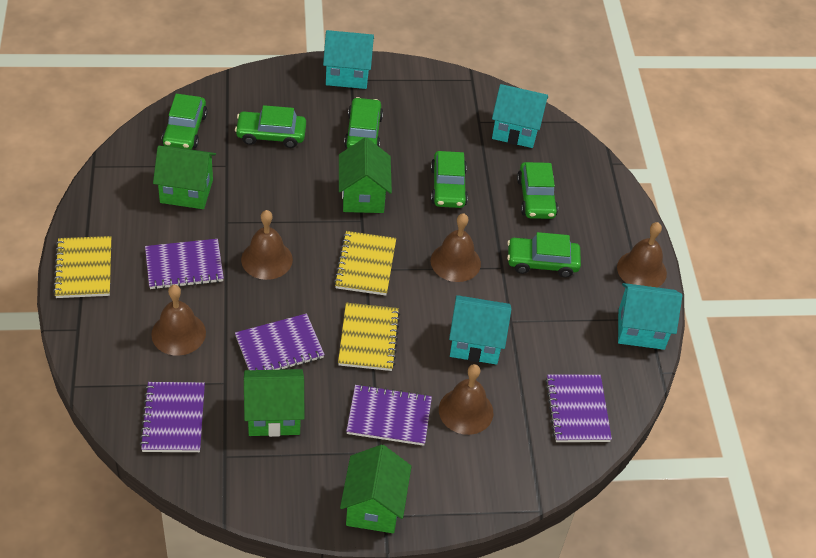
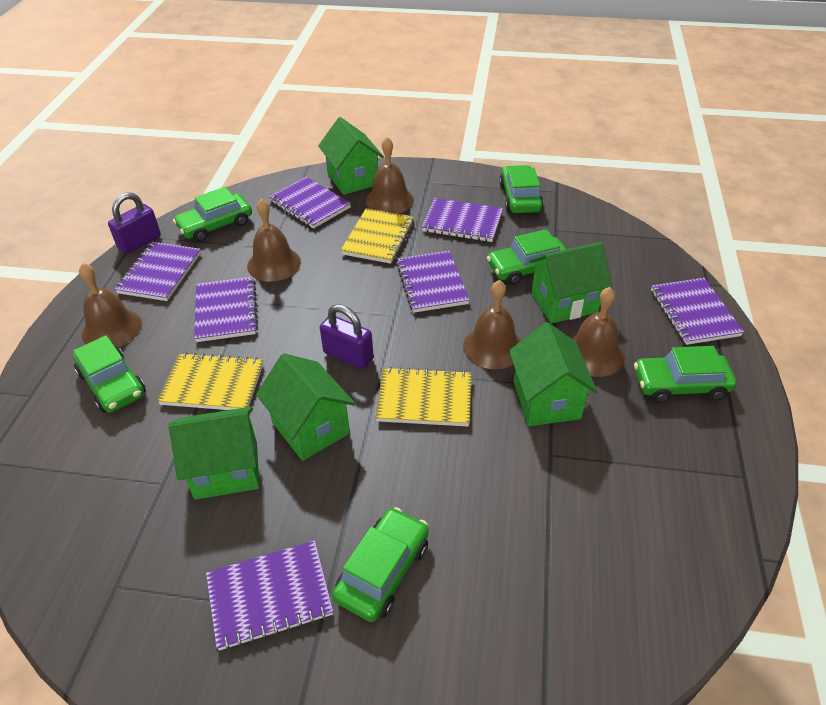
green house: 4 -> 5
purple notebook: 5 -> 7
purple padlock: 0 -> 2
turquoise house: 4 -> 0

